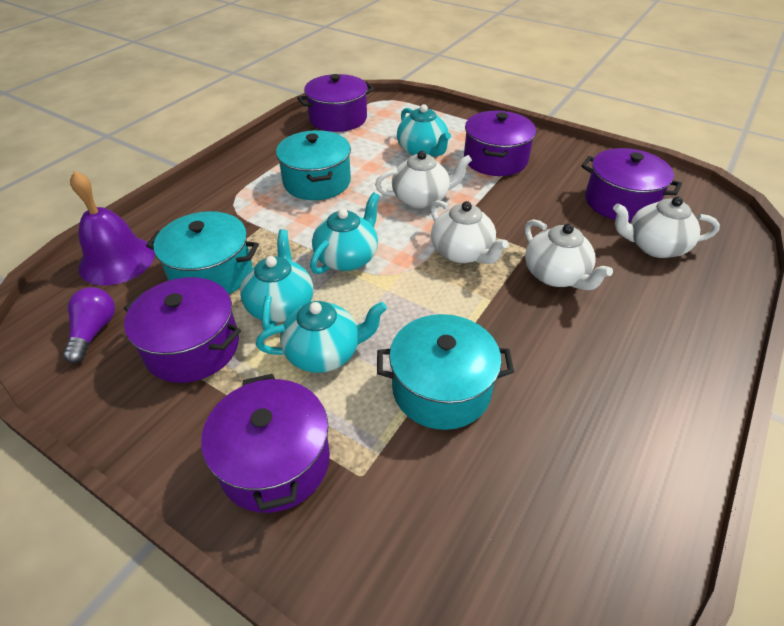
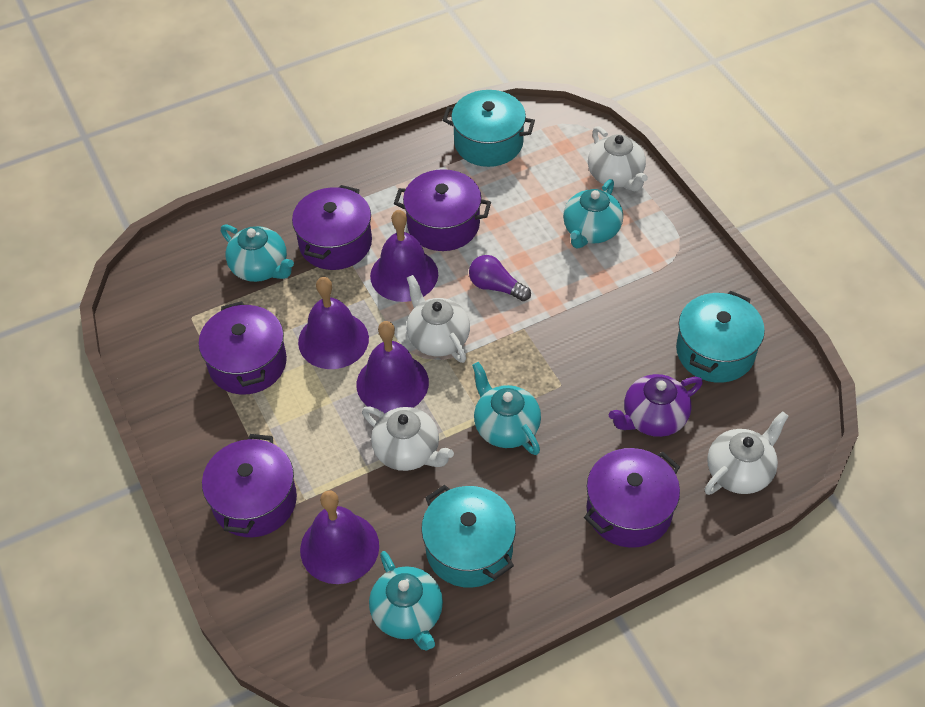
purple bell: 1 -> 4
purple teapot: 0 -> 1

